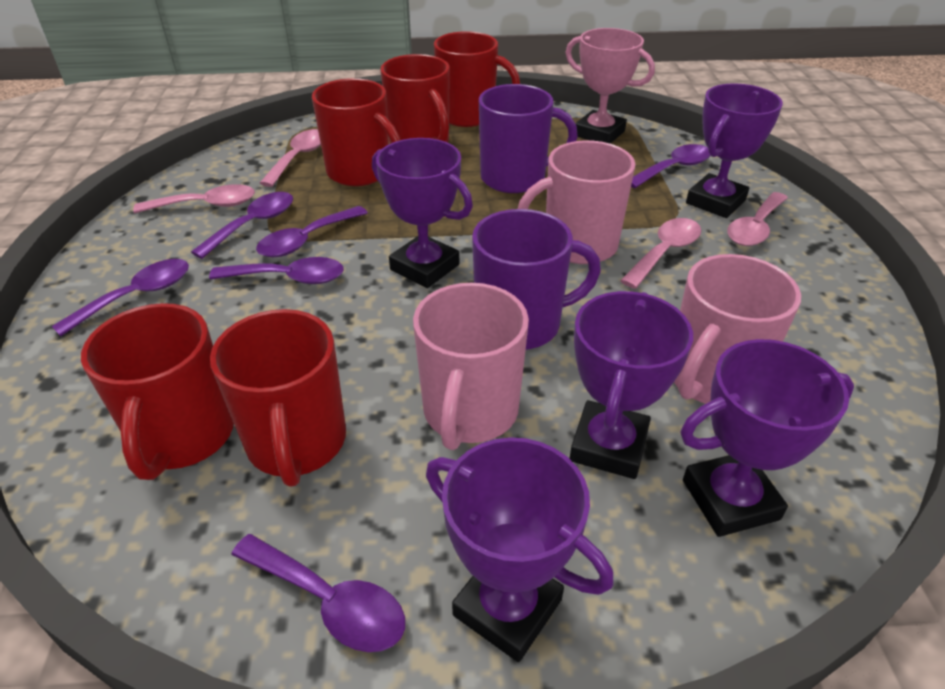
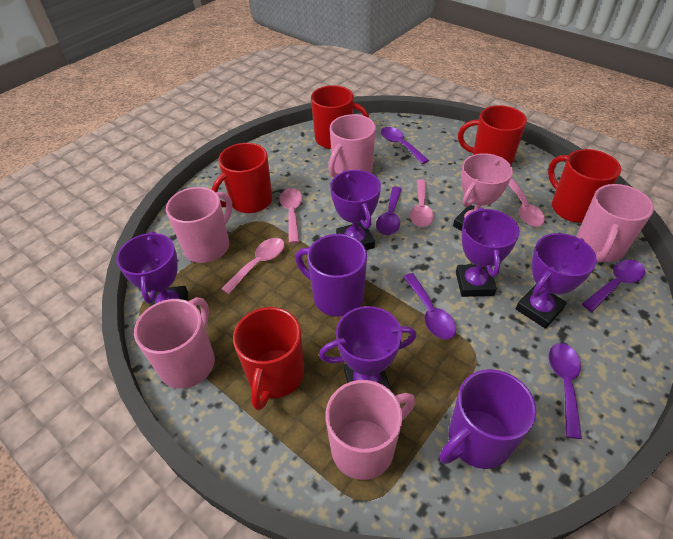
pink mug: 3 -> 5
purple spoon: 6 -> 5

